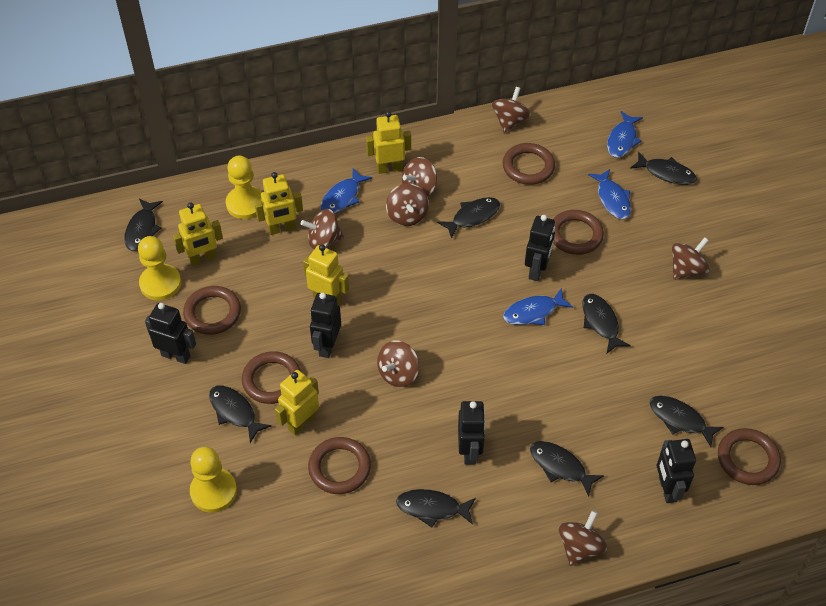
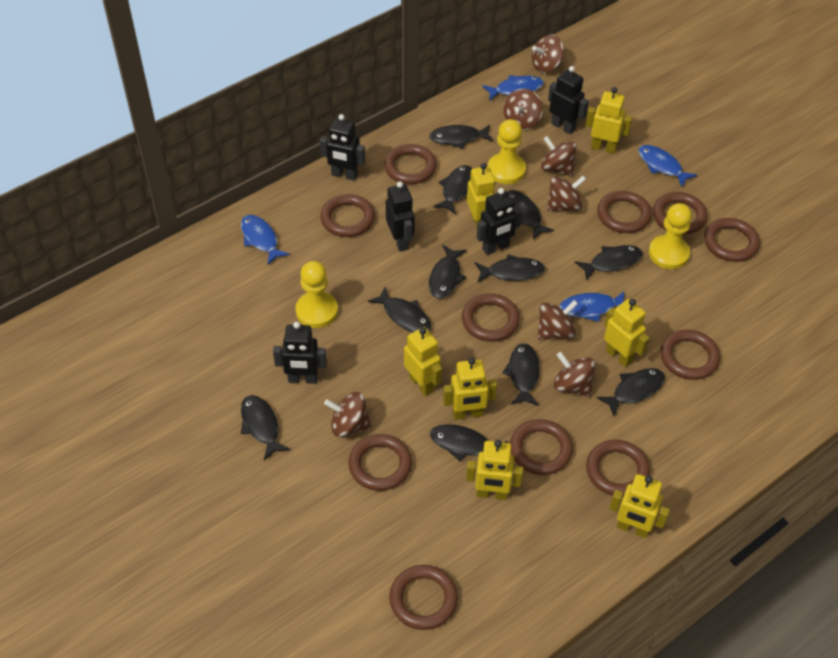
black fish: 8 -> 11
brown ring: 6 -> 11
yellow robot: 5 -> 7

